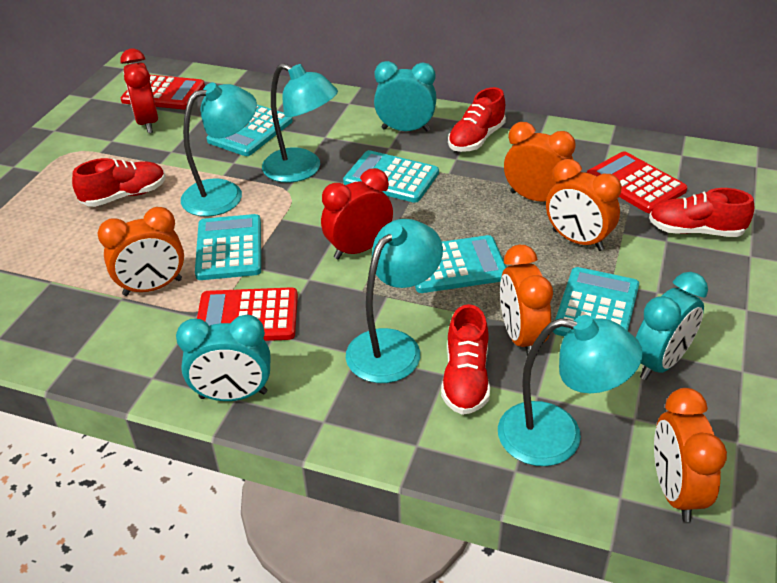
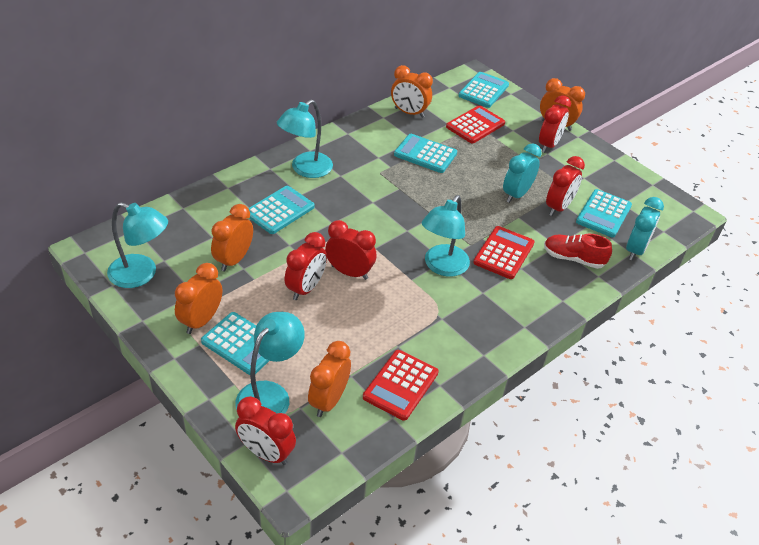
red clock: 2 -> 5
red shoe: 4 -> 1
turquoise clock: 3 -> 2

